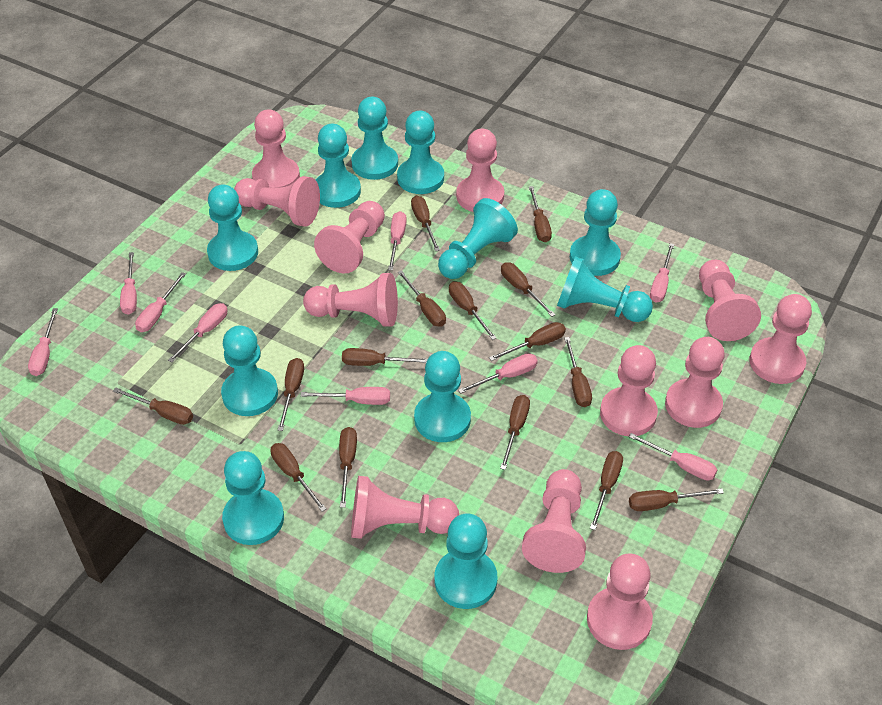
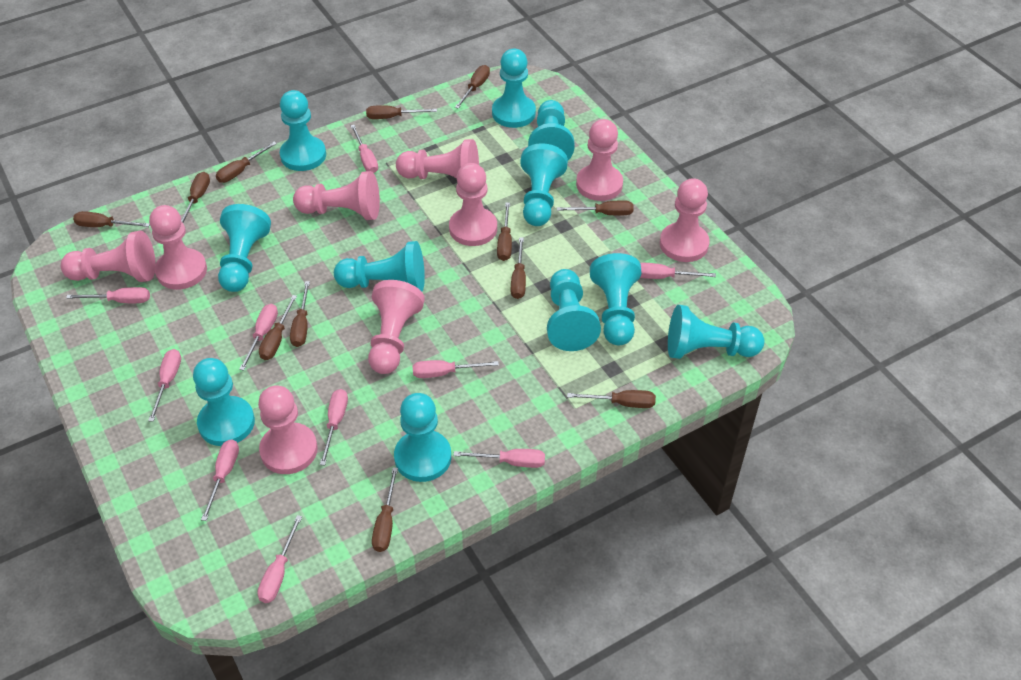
brown screwdriver: 15 -> 12
pink pawn: 12 -> 9
pink screwdriver: 9 -> 10

